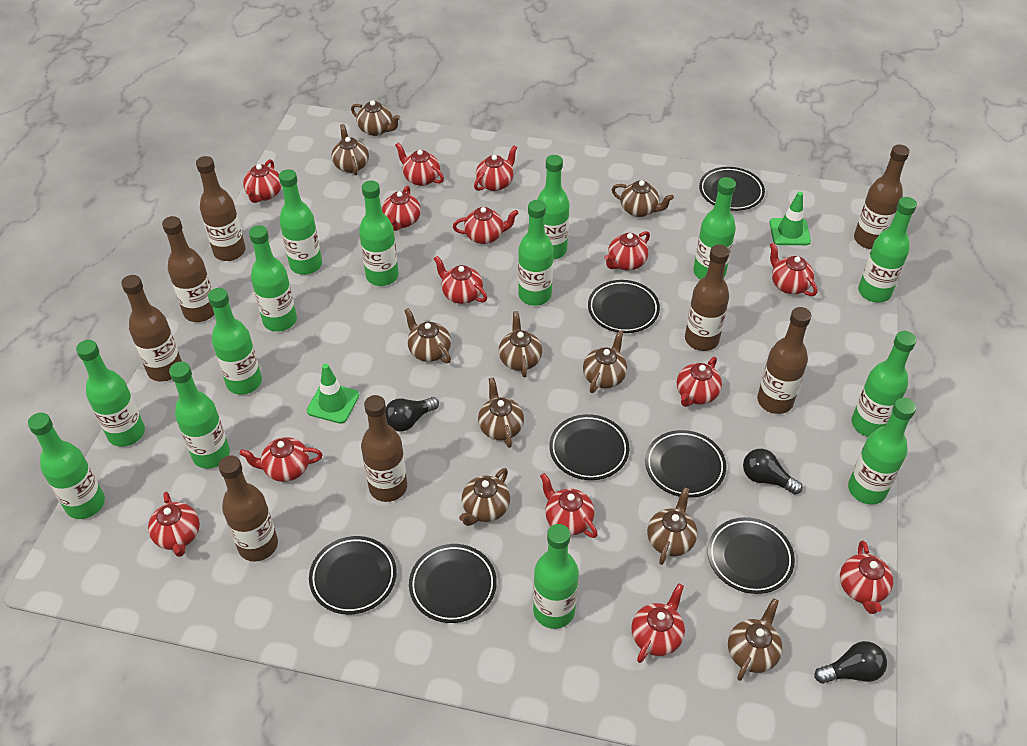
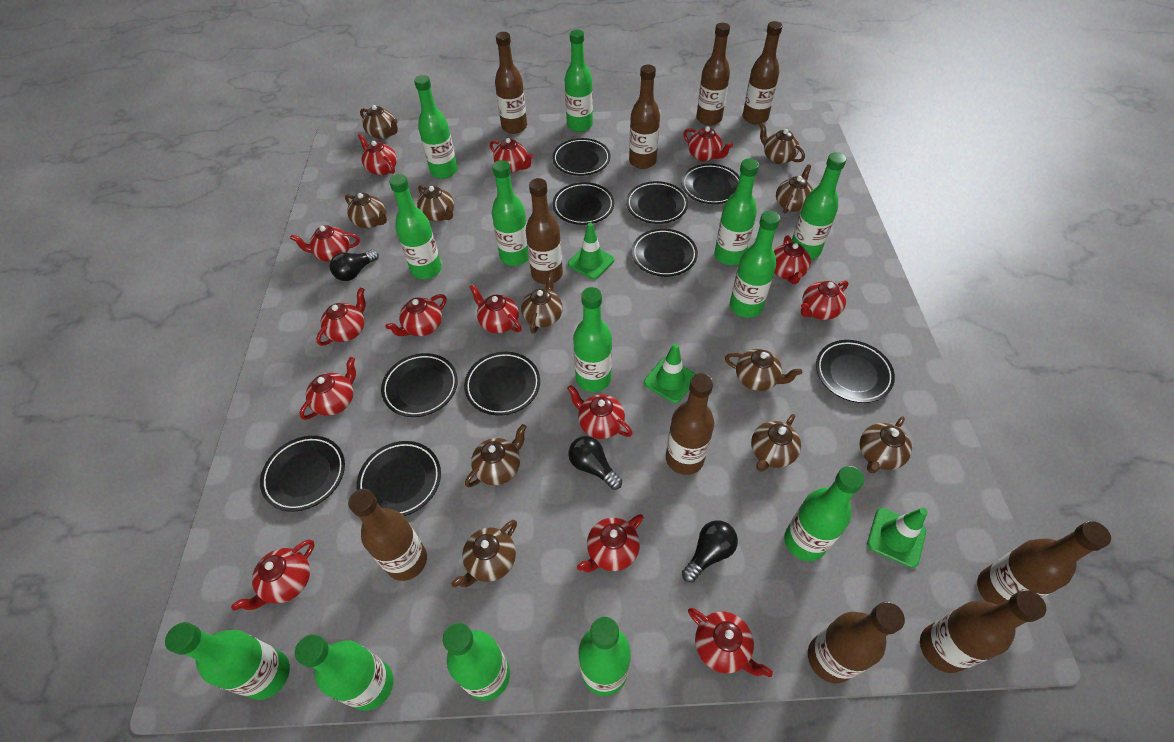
black plate: 7 -> 10
brown bottle: 8 -> 10
brown teapot: 10 -> 11
green bottle: 14 -> 13
green traffic cone: 2 -> 3

